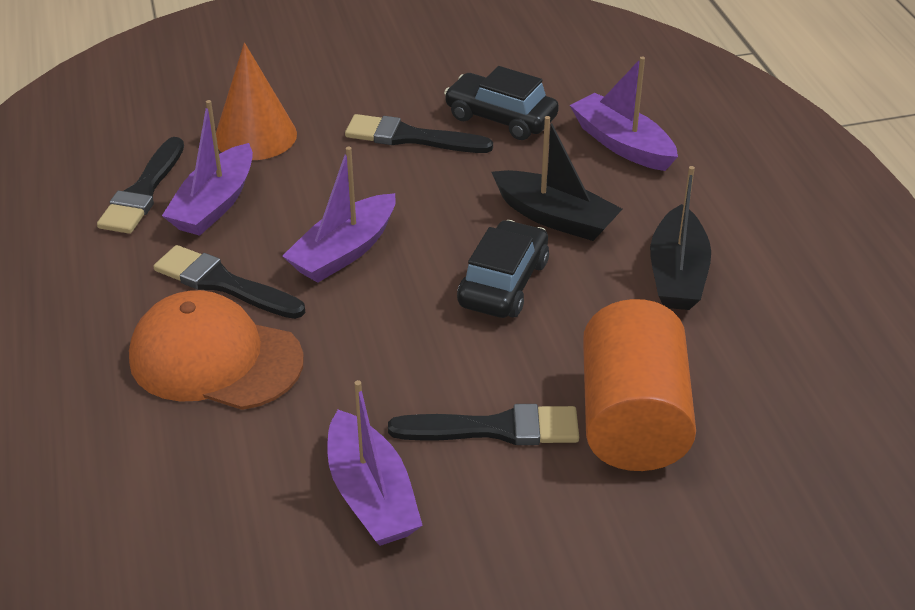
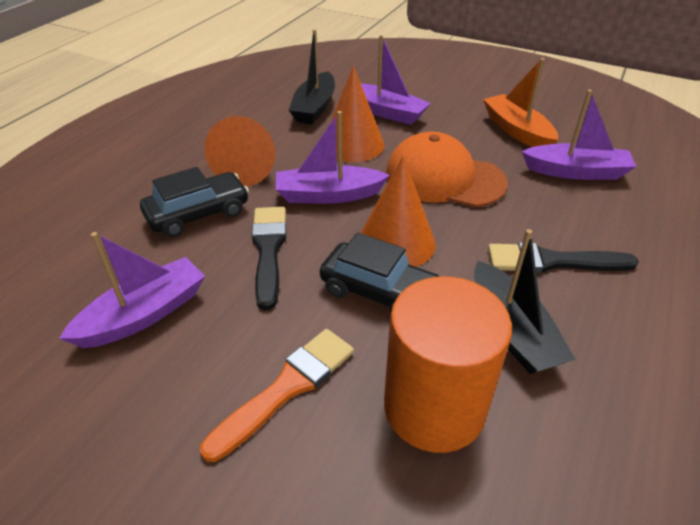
black brush: 4 -> 2
orange boat: 0 -> 1
orange brush: 0 -> 1
orange cone: 1 -> 3

